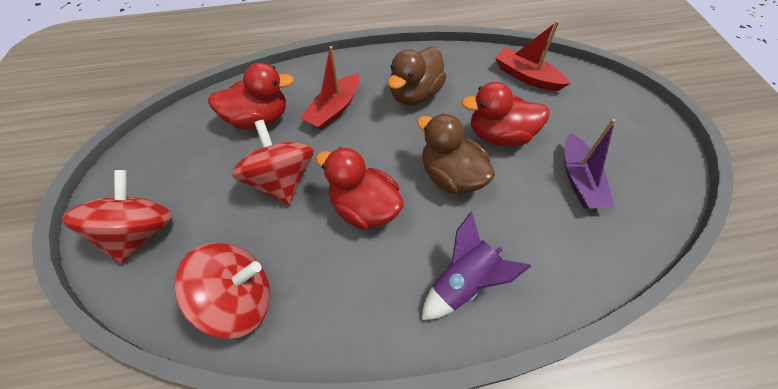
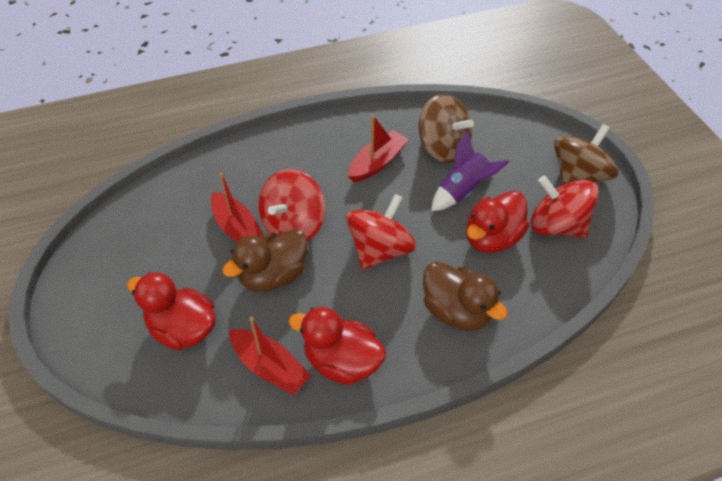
brown spinning top: 0 -> 2
purple boat: 1 -> 0
red boat: 2 -> 3

